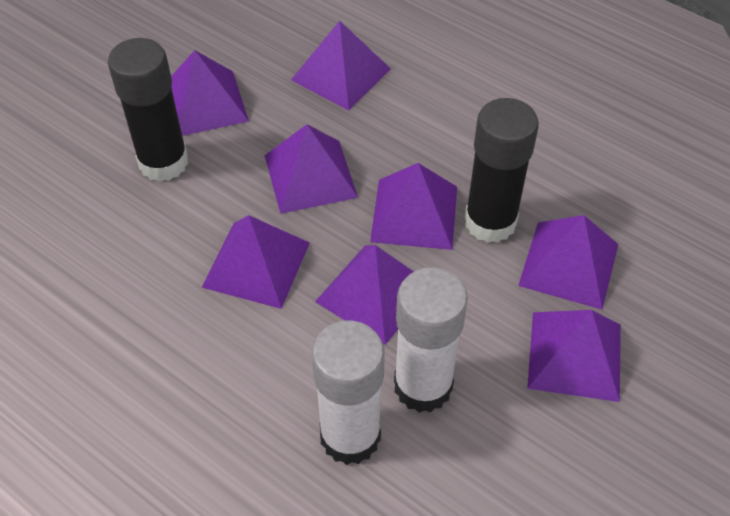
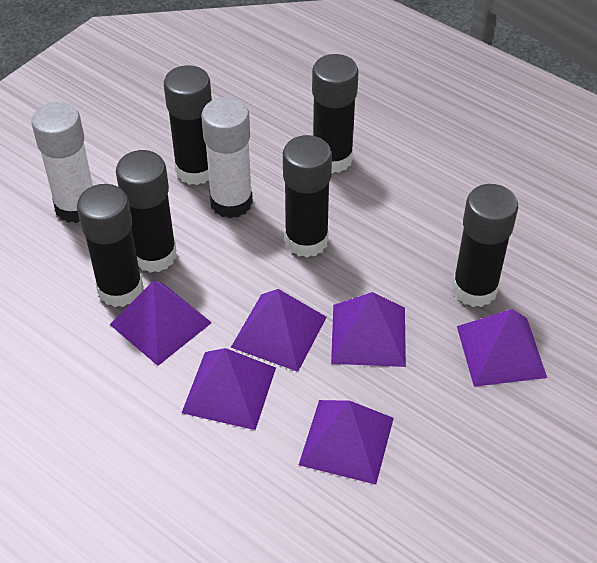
black glue stick: 2 -> 6
purple pyramid: 8 -> 6

